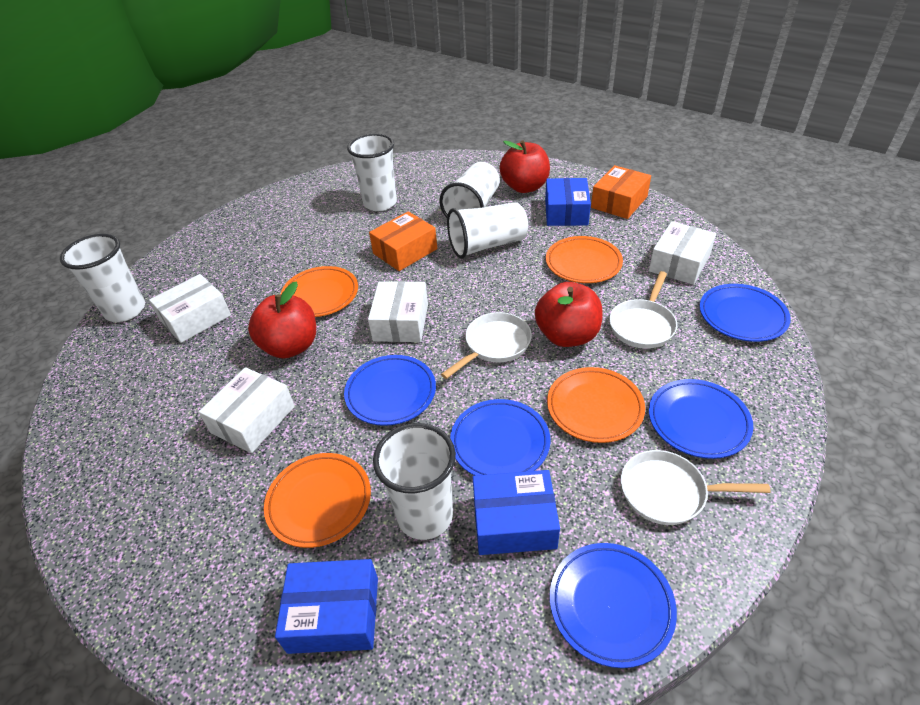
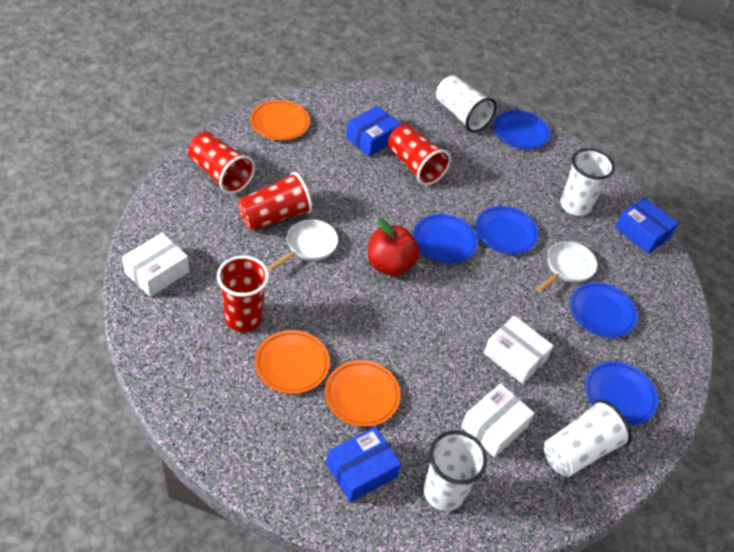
orange box: 2 -> 0
orange plate: 4 -> 3
red apple: 3 -> 1
red cup: 0 -> 4
white box: 4 -> 3
white cup: 5 -> 4
white pan: 3 -> 2

